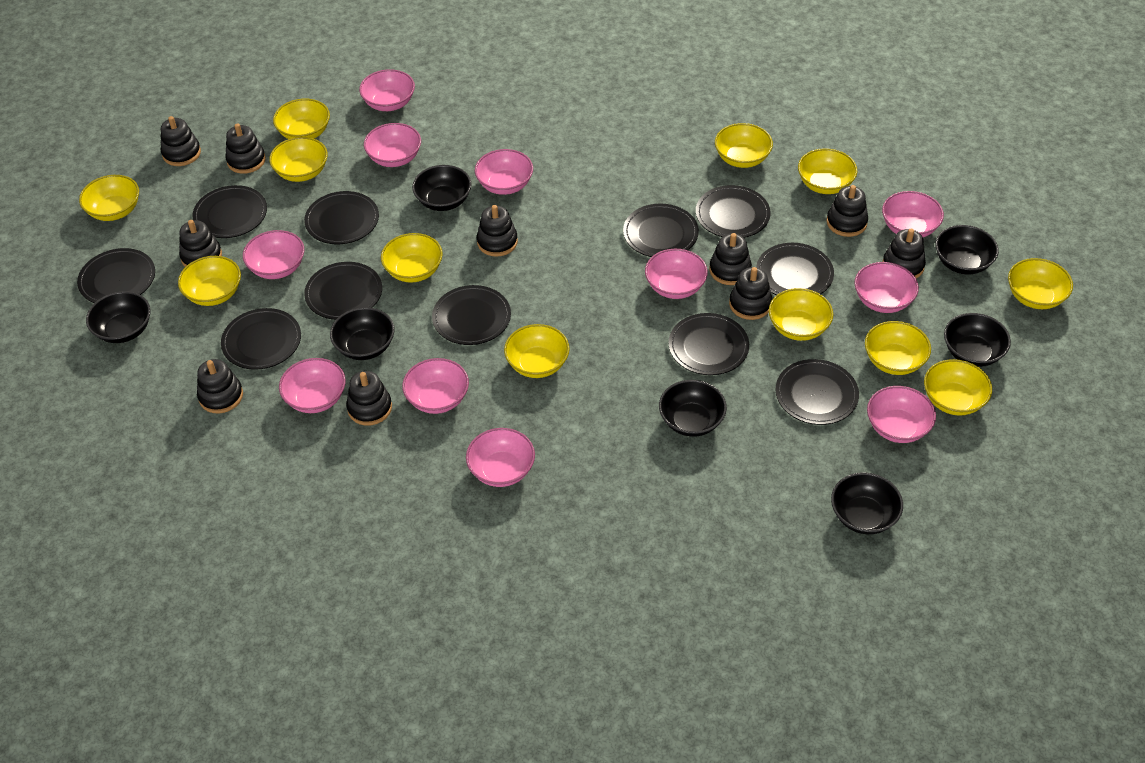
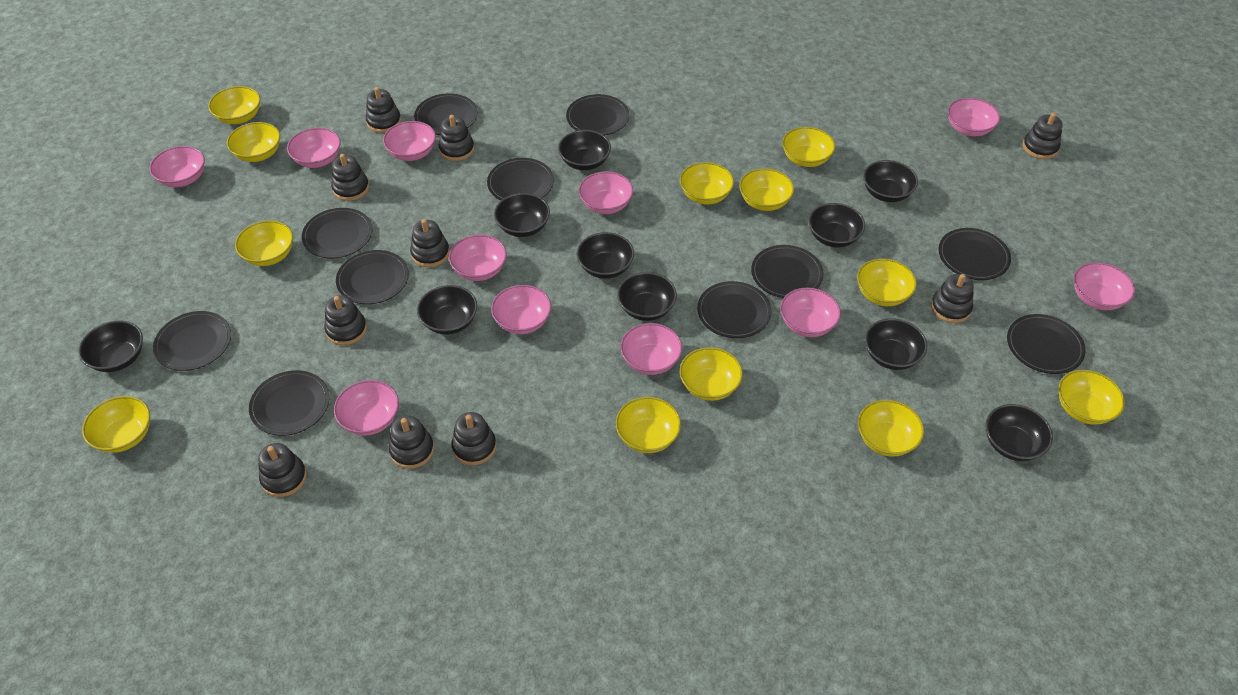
black bowl: 7 -> 10

